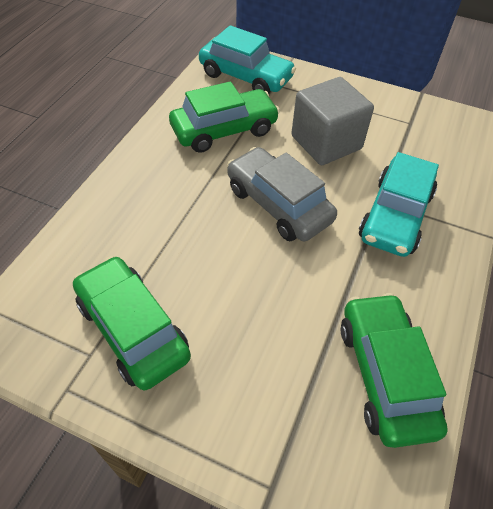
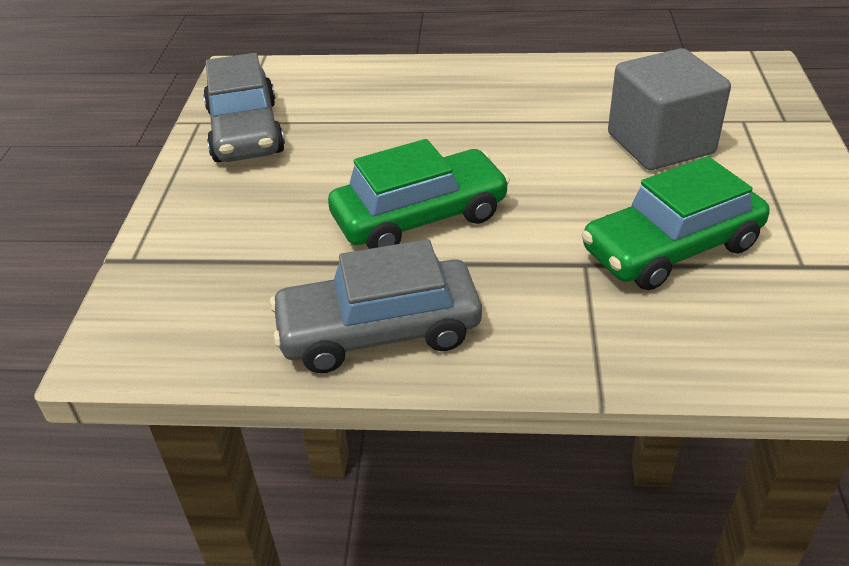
green car: 3 -> 2
grey car: 1 -> 2
turquoise car: 2 -> 0

